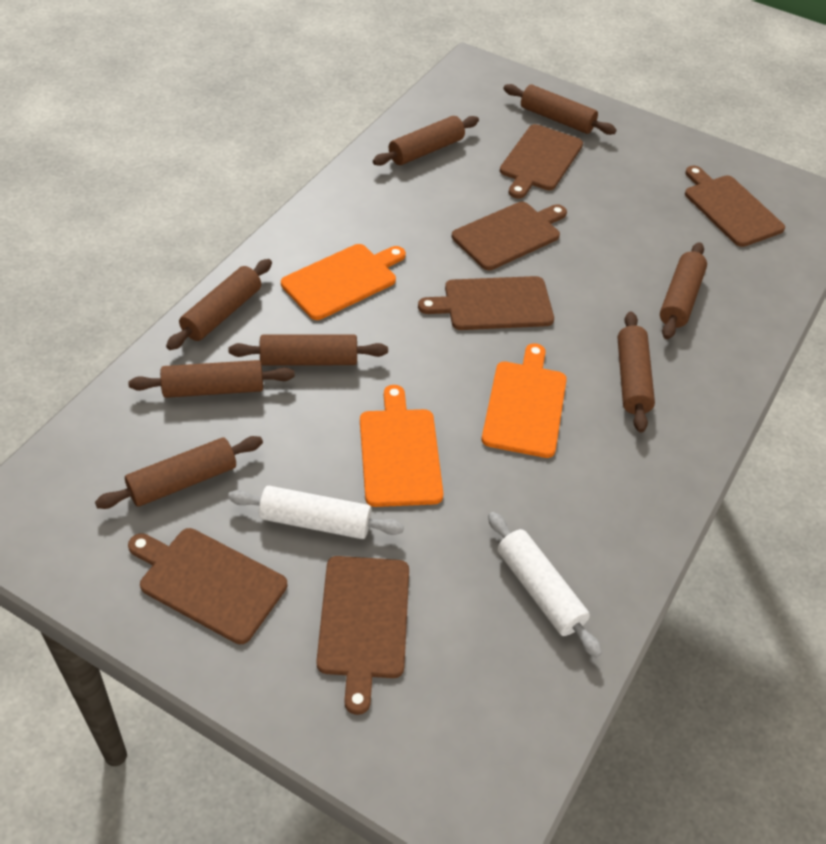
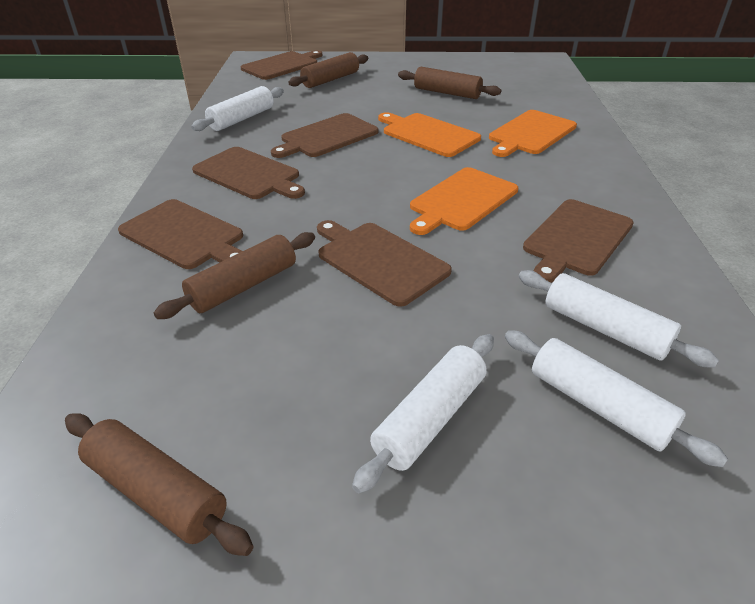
brown rolling pin: 8 -> 4
white rolling pin: 2 -> 4

